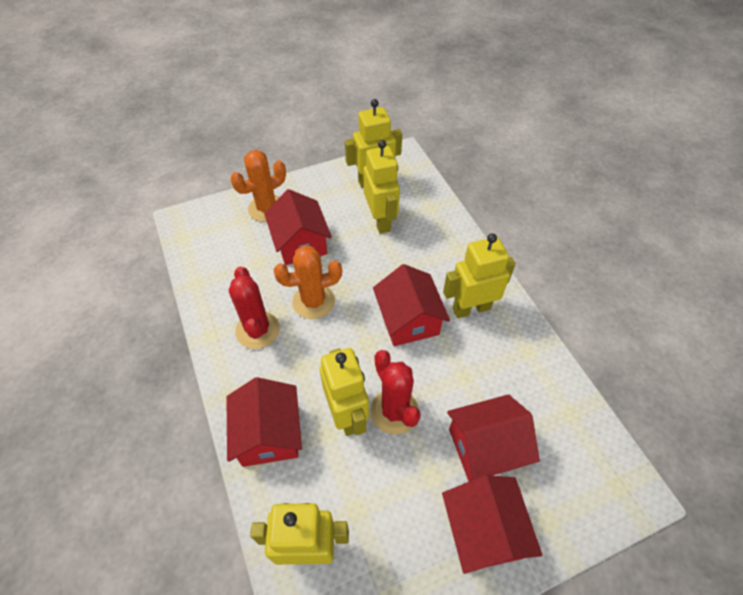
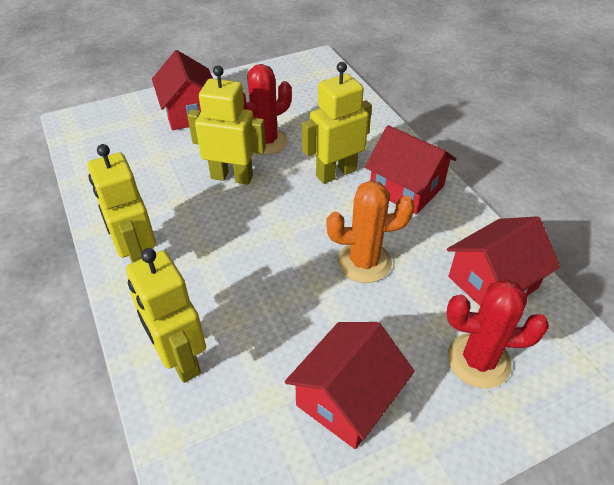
orange cactus: 2 -> 1
red house: 5 -> 4
yellow robot: 5 -> 4

